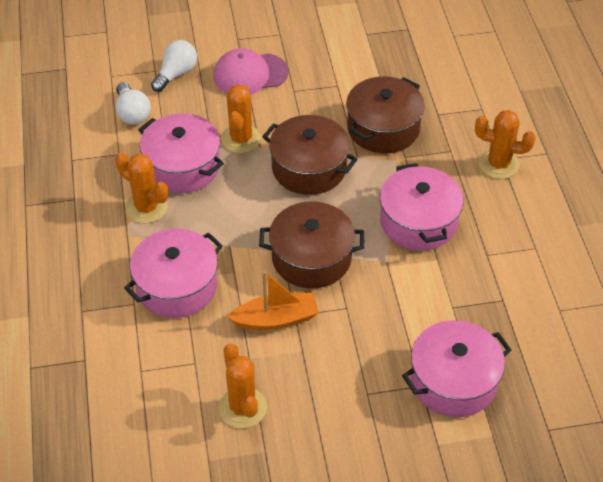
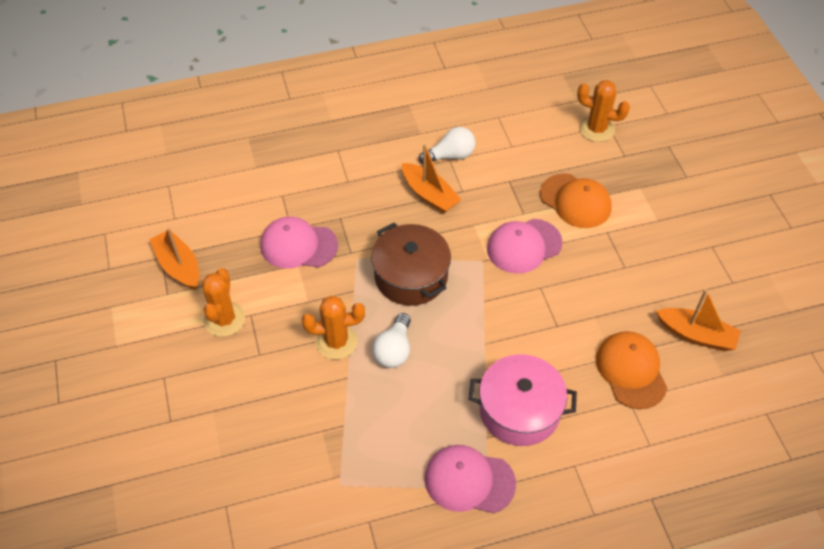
brown pot: 3 -> 1
orange boat: 1 -> 3
orange cactus: 4 -> 3
orange cap: 0 -> 2
pink cap: 1 -> 3
pink pot: 4 -> 1

